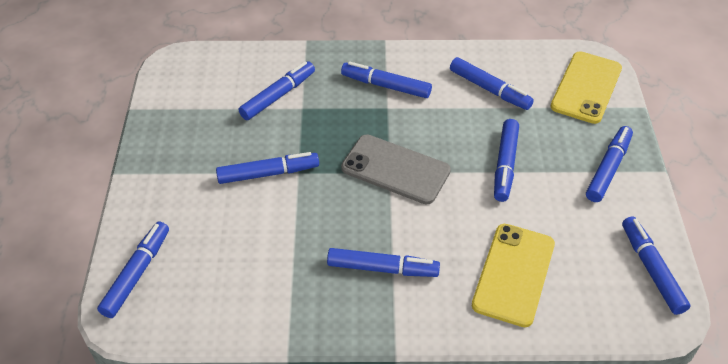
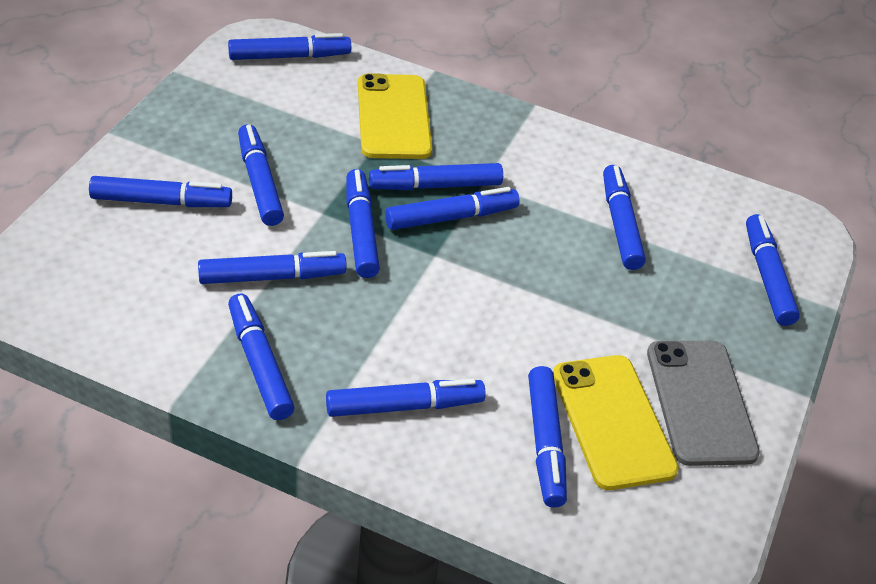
blue marker: 9 -> 12

